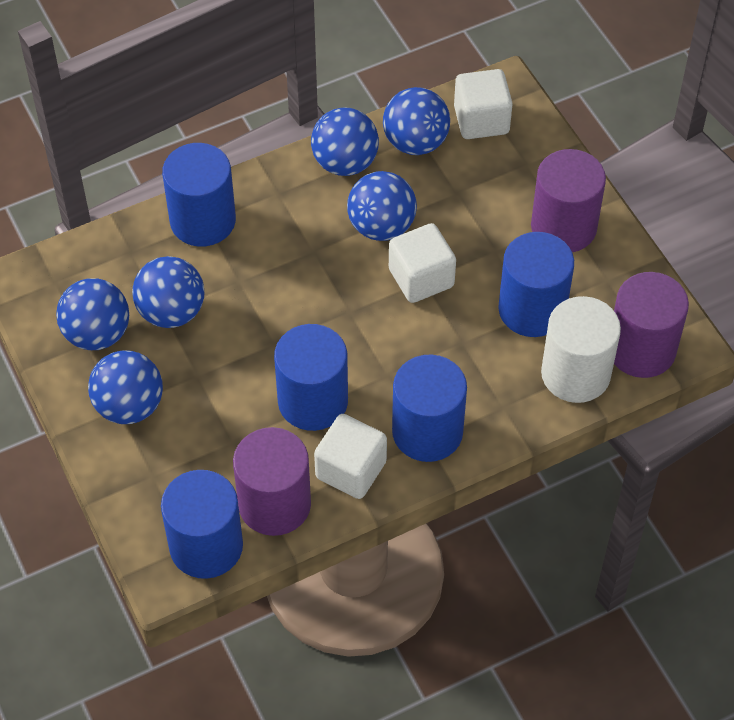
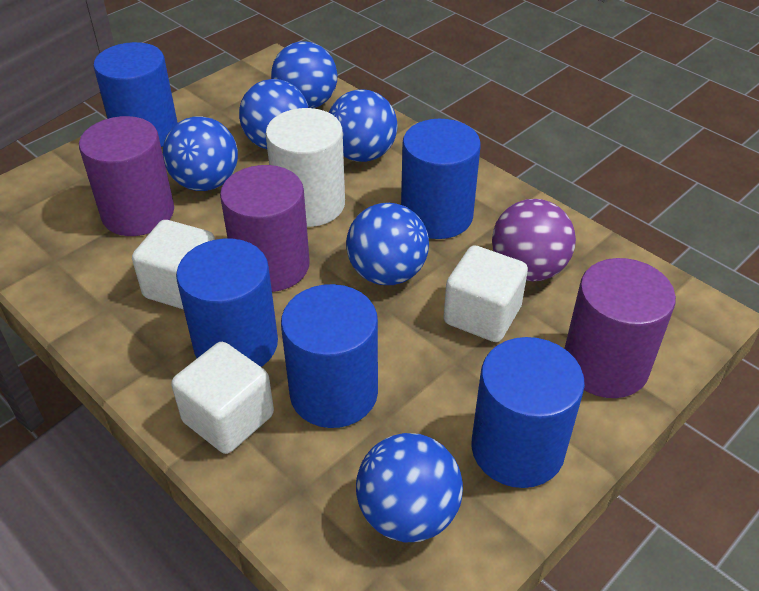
purple ball: 0 -> 1

